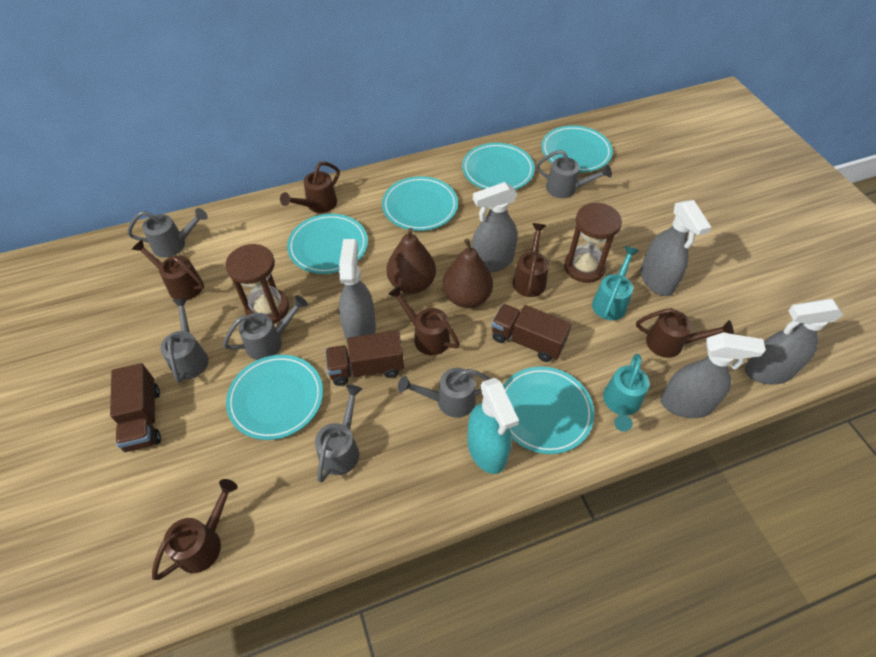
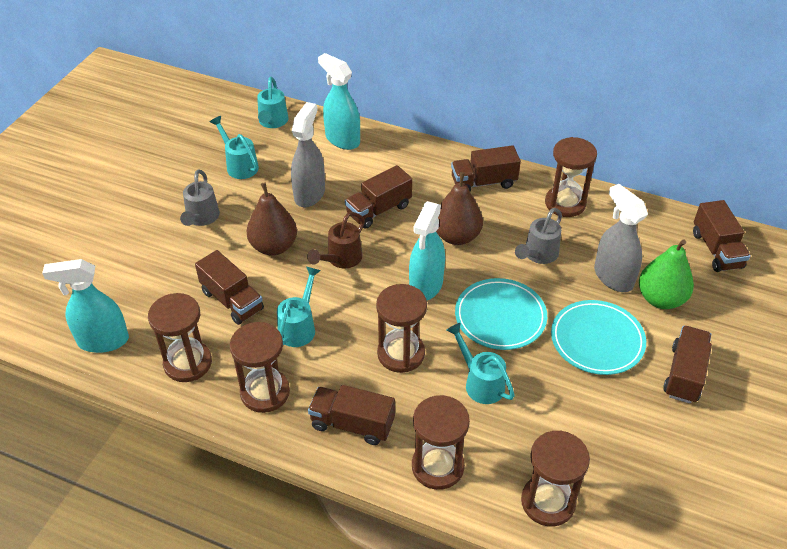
brown hourglass: 2 -> 6
brown truck: 3 -> 6
brown watering can: 6 -> 1
green pear: 0 -> 1
grey spray bottle: 5 -> 2
grey watering can: 6 -> 2
turquoise plate: 6 -> 2
turquoise spray bottle: 1 -> 3
turquoise watering can: 2 -> 4

